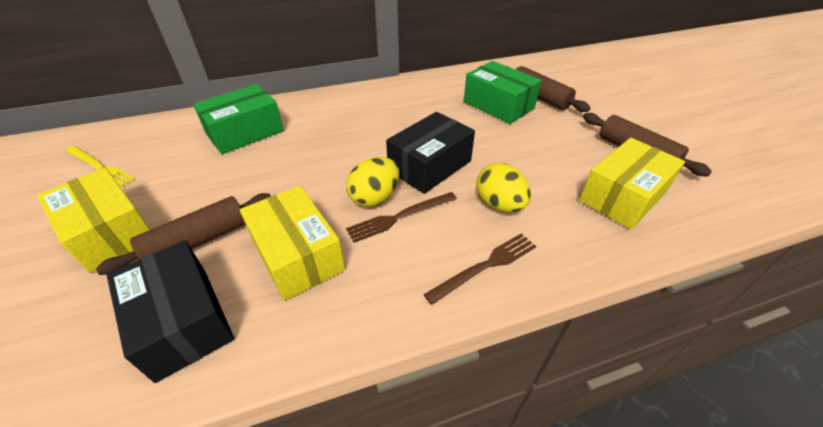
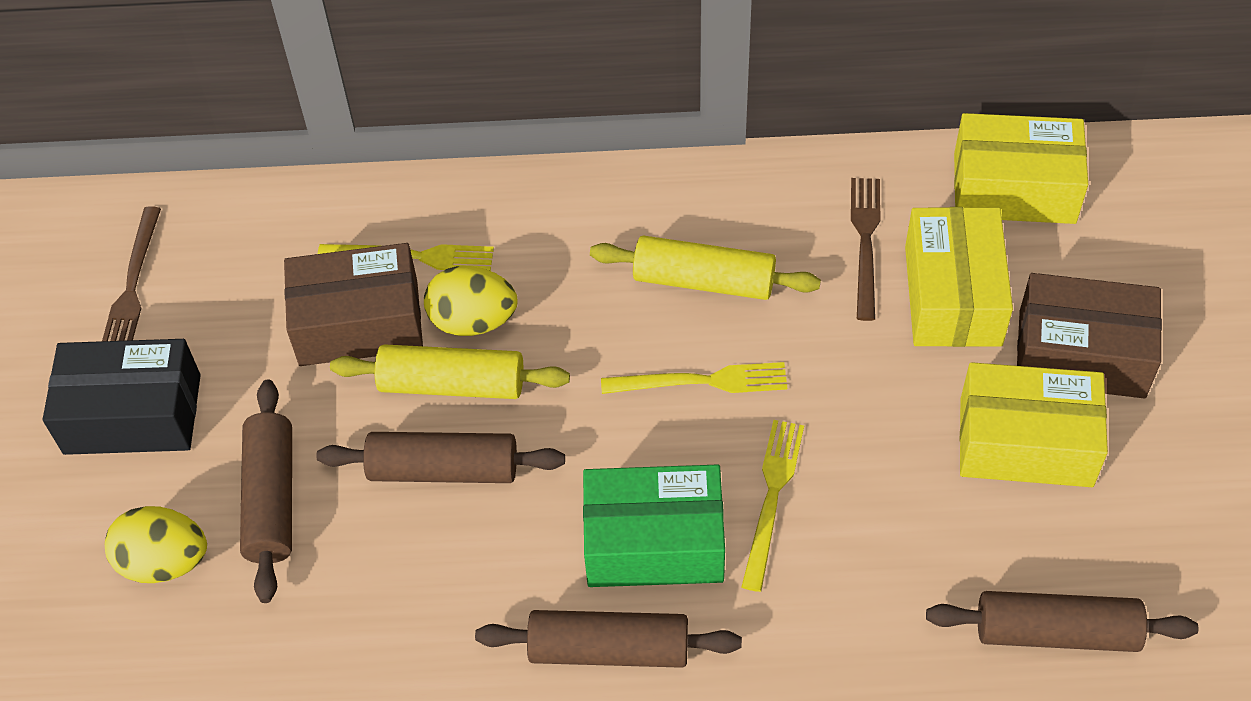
black box: 2 -> 1
brown box: 0 -> 2
brown rolling pin: 3 -> 4
green box: 2 -> 1
yellow fork: 1 -> 3
yellow rolling pin: 0 -> 2

